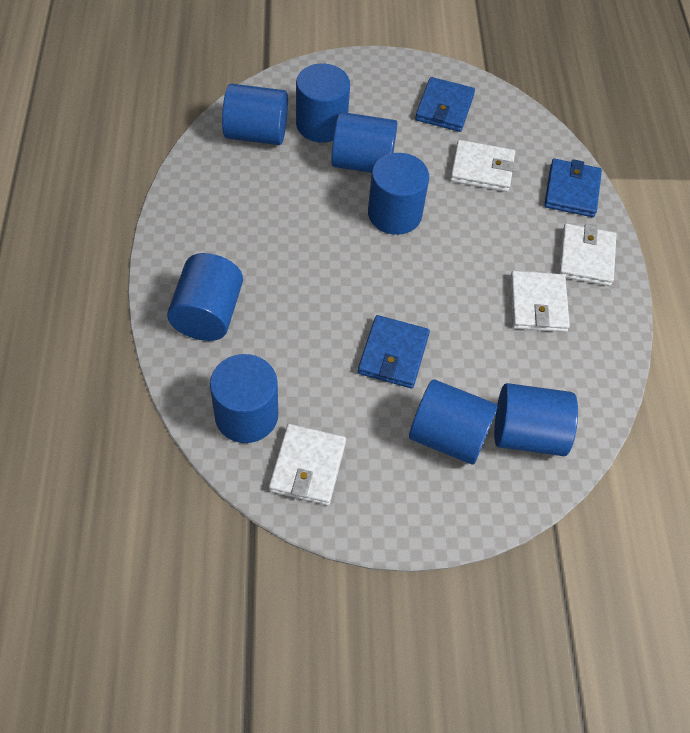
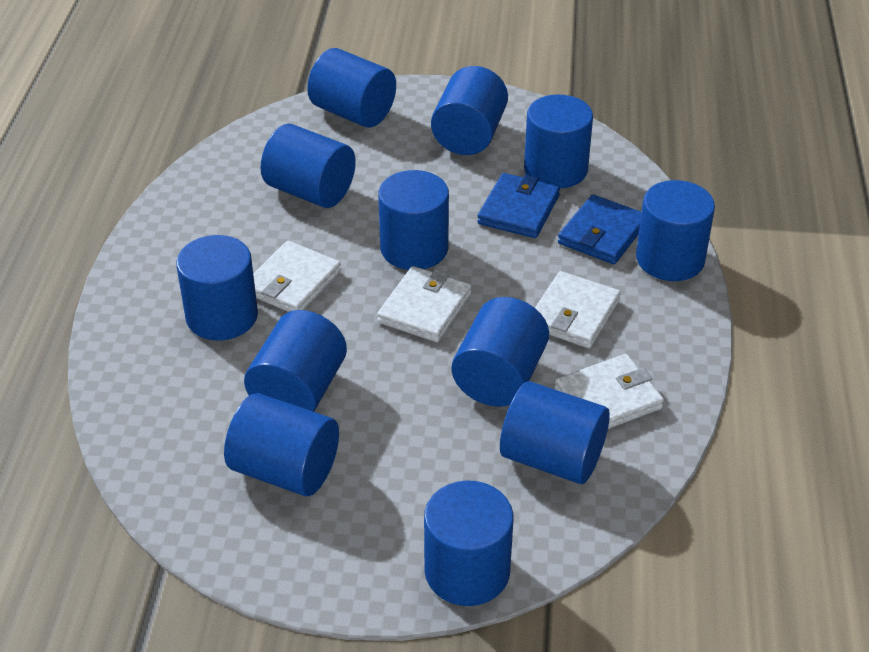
blue cylinder: 8 -> 12
blue wallet: 3 -> 2

